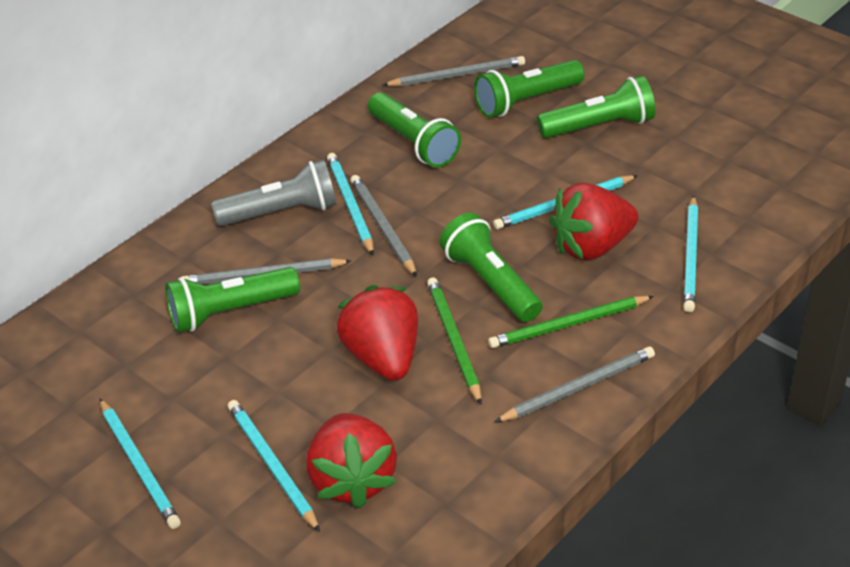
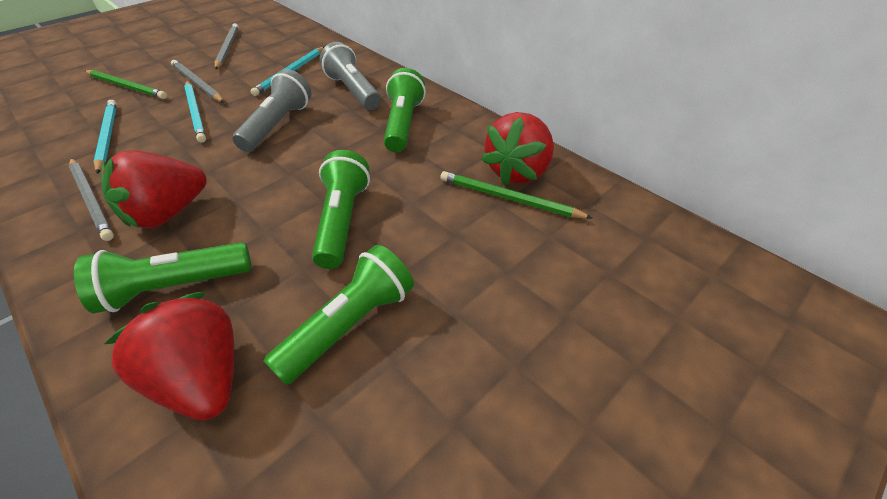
green flashlight: 5 -> 4
grey flashlight: 1 -> 2
grey pencil: 4 -> 3
turquoise pencil: 5 -> 3

